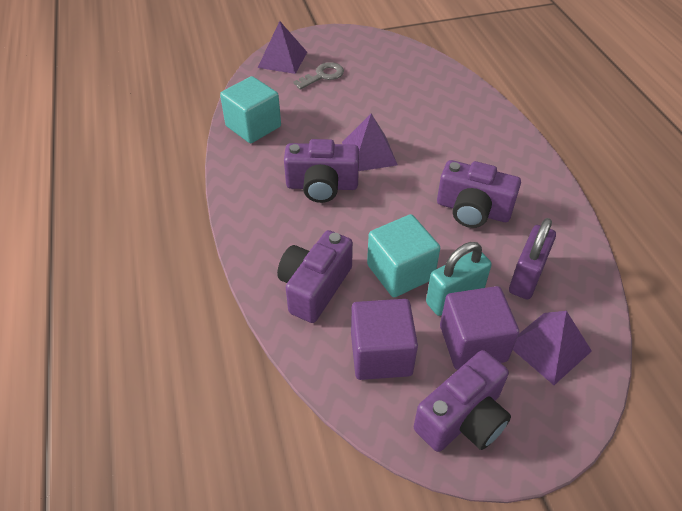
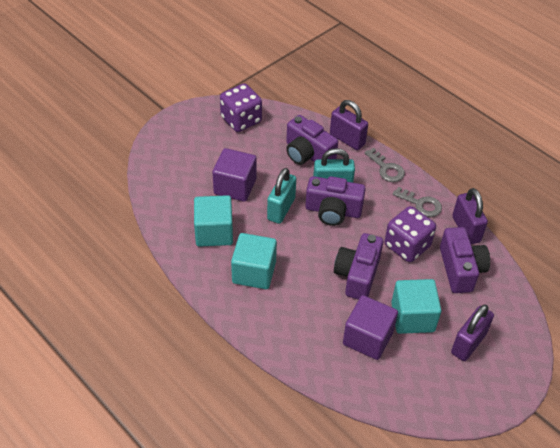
grey key: 1 -> 2
purple dice: 0 -> 2
purple padlock: 1 -> 3
purple pyramid: 3 -> 0
turquoise cube: 2 -> 3
turquoise padlock: 1 -> 2

